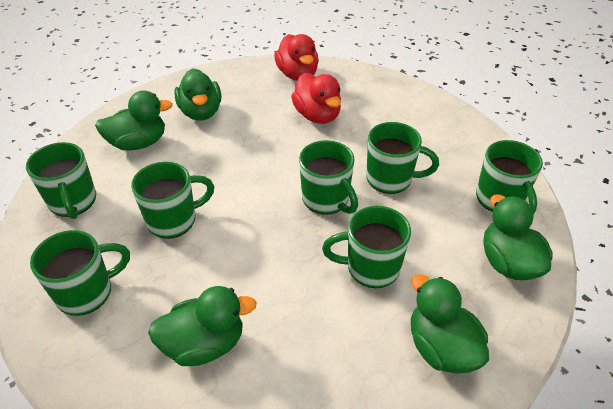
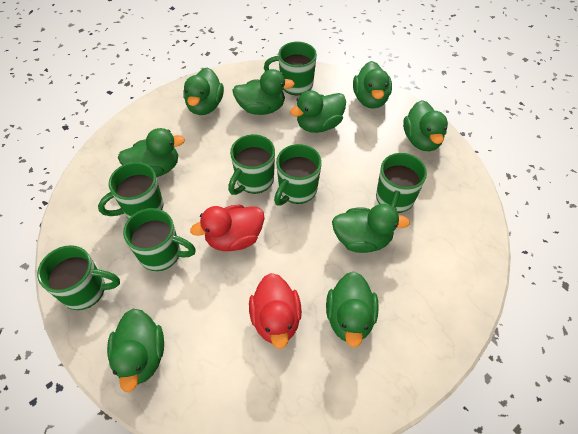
green duck: 5 -> 9

